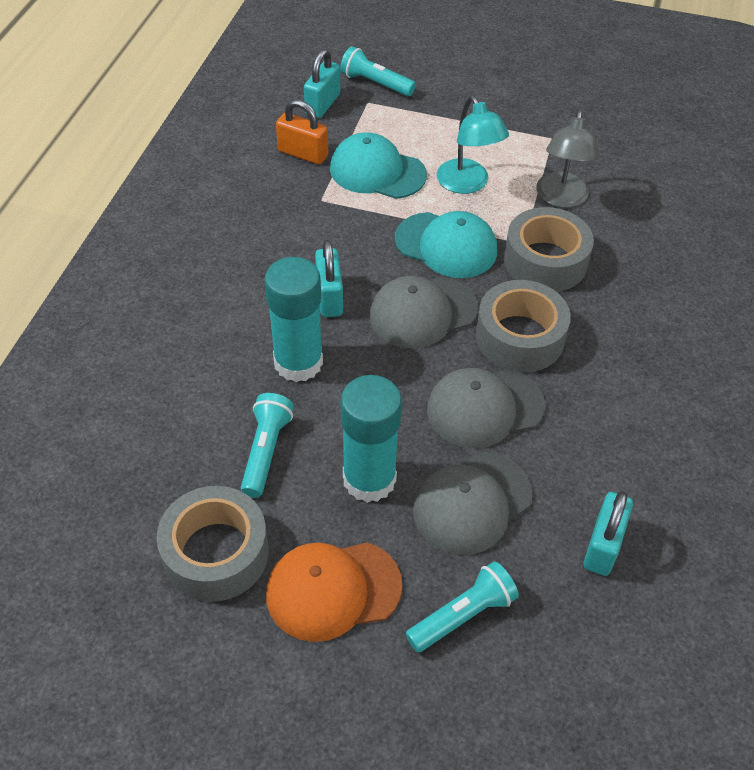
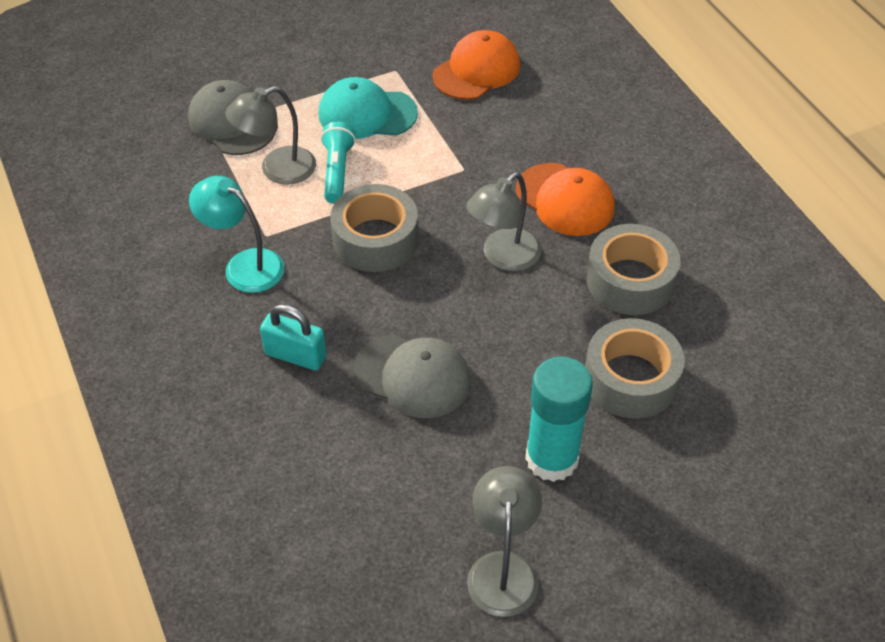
grey cap: 3 -> 2
grey lamp: 1 -> 3
orange cap: 1 -> 2
orange padlock: 1 -> 0
turquoise cap: 2 -> 1
turquoise flashlight: 3 -> 1
turquoise glue stick: 2 -> 1
turquoise padlock: 3 -> 1

